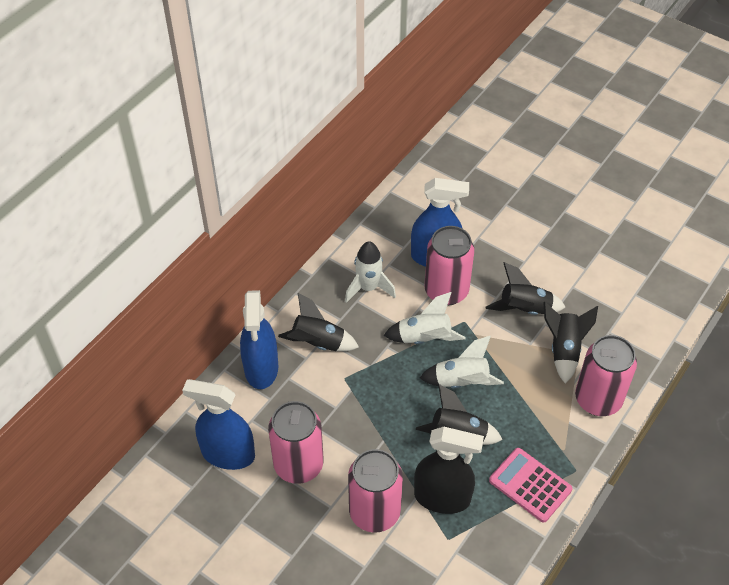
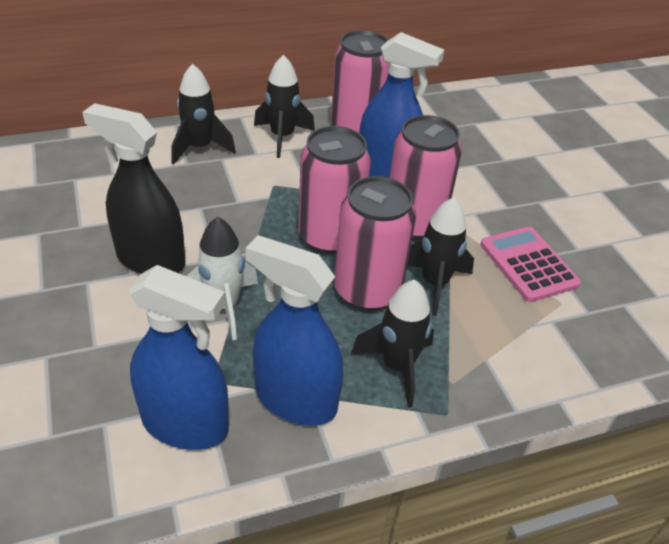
white rocket: 3 -> 1

